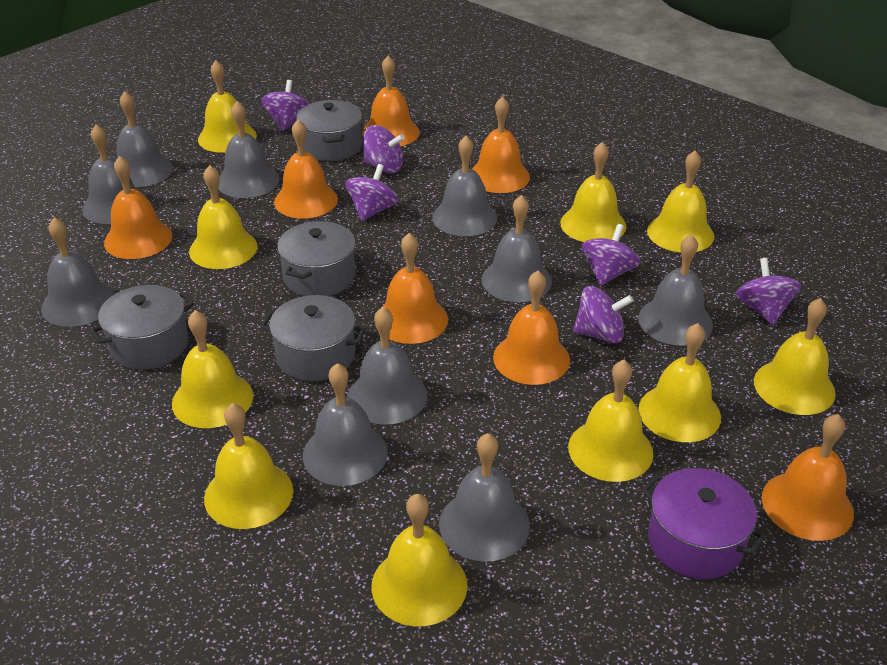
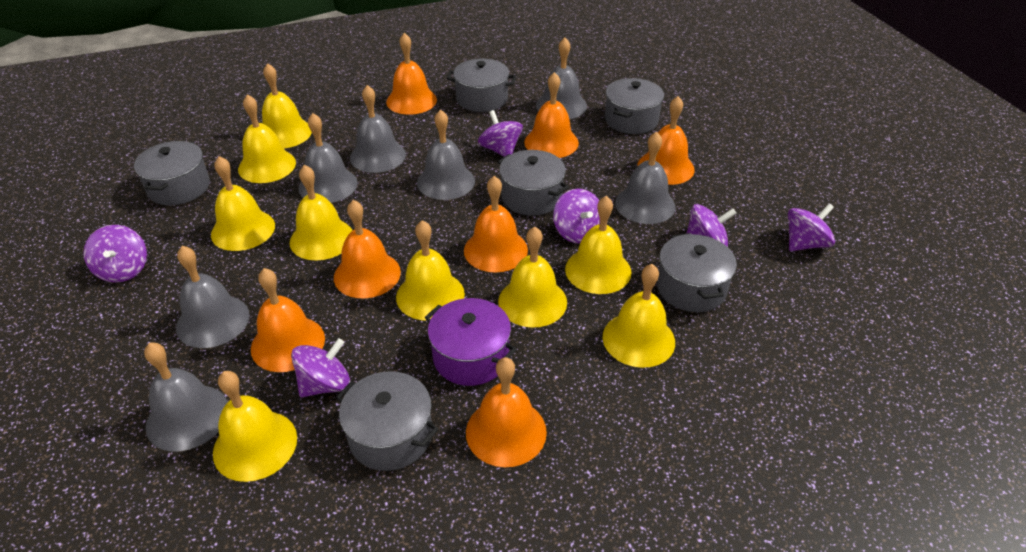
grey bell: 10 -> 7
grey pot: 4 -> 6
yellow bell: 10 -> 9

